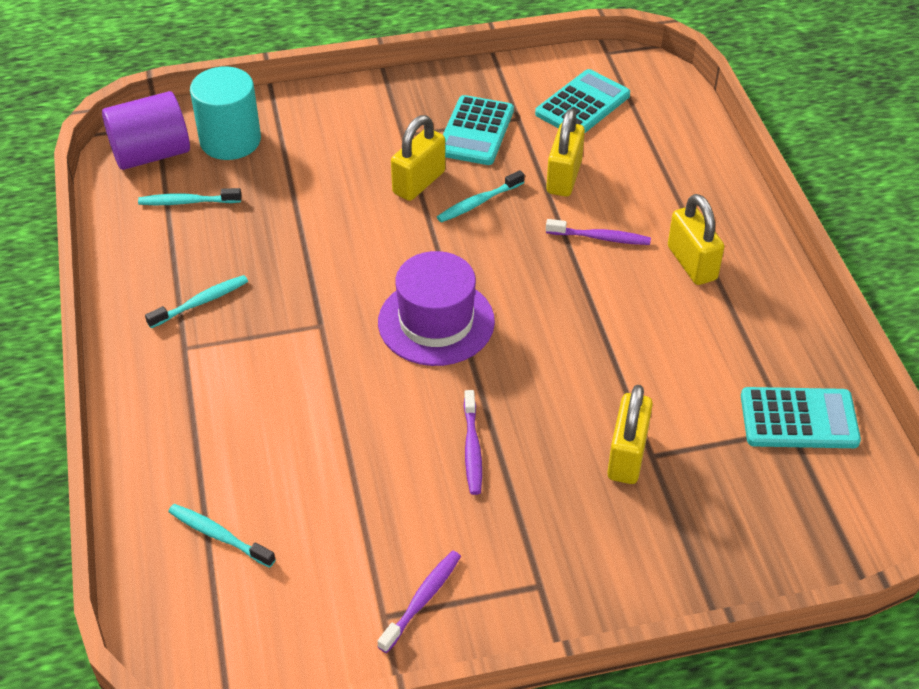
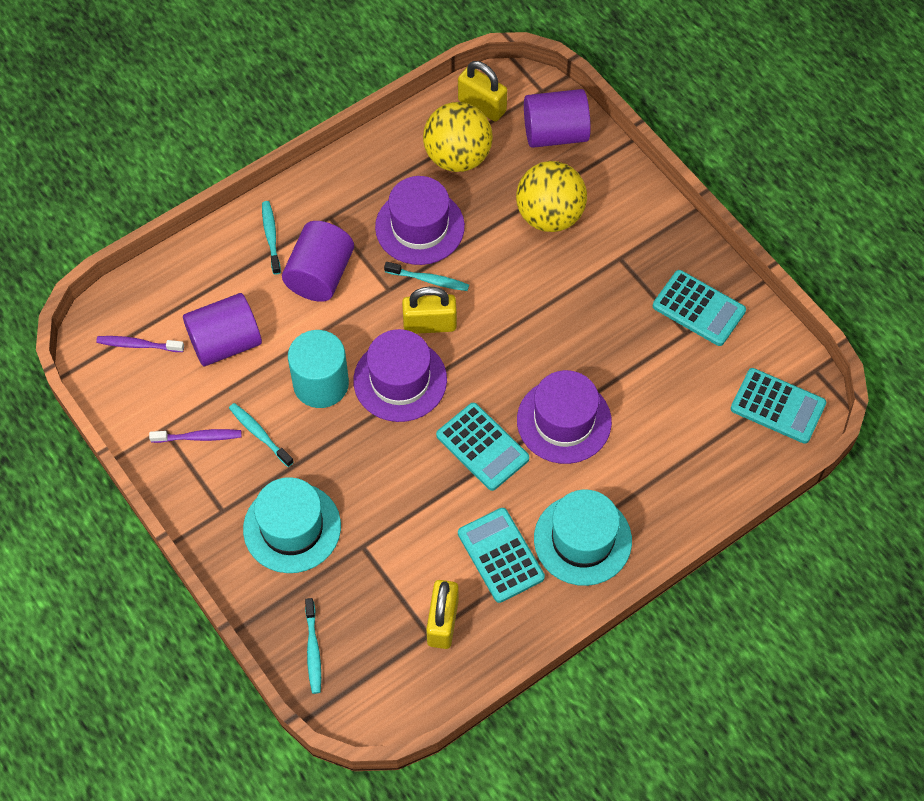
purple cylinder: 1 -> 3
purple hat: 1 -> 3
purple toothbrush: 3 -> 2
turquoise calculator: 3 -> 4
turquoise hat: 0 -> 2
yellow ball: 0 -> 2
yellow padlock: 4 -> 3

